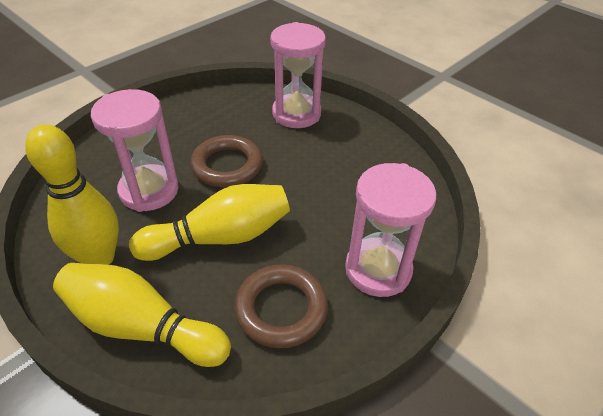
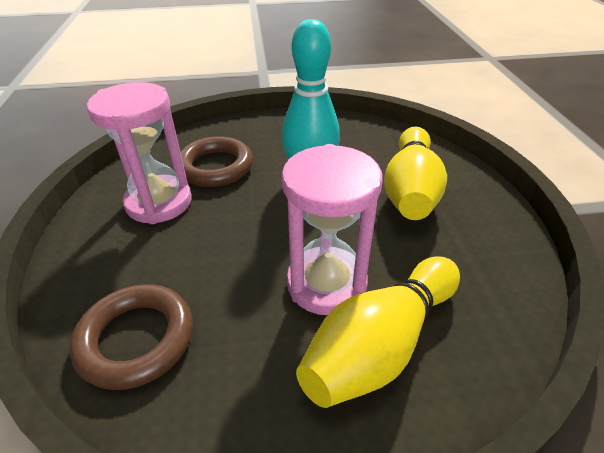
pink hourglass: 3 -> 2
turquoise bowling pin: 0 -> 1
yellow bowling pin: 3 -> 2

